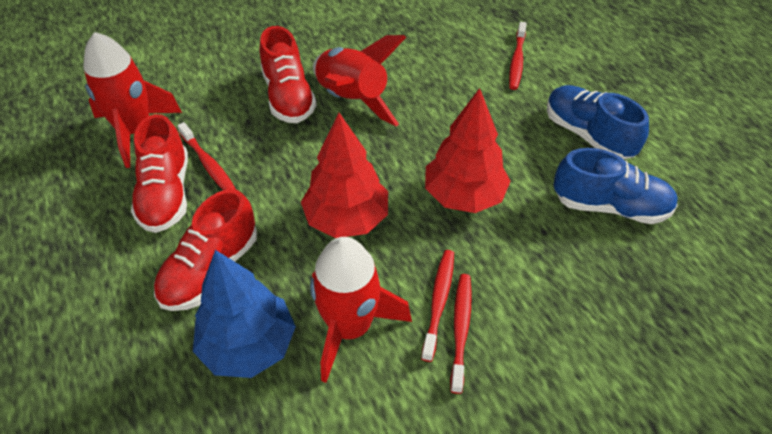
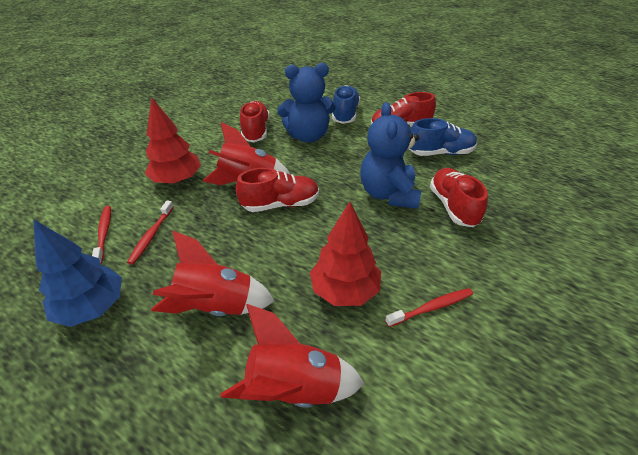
blue teddy bear: 0 -> 2
red shoe: 3 -> 4
red toothbrush: 4 -> 3

